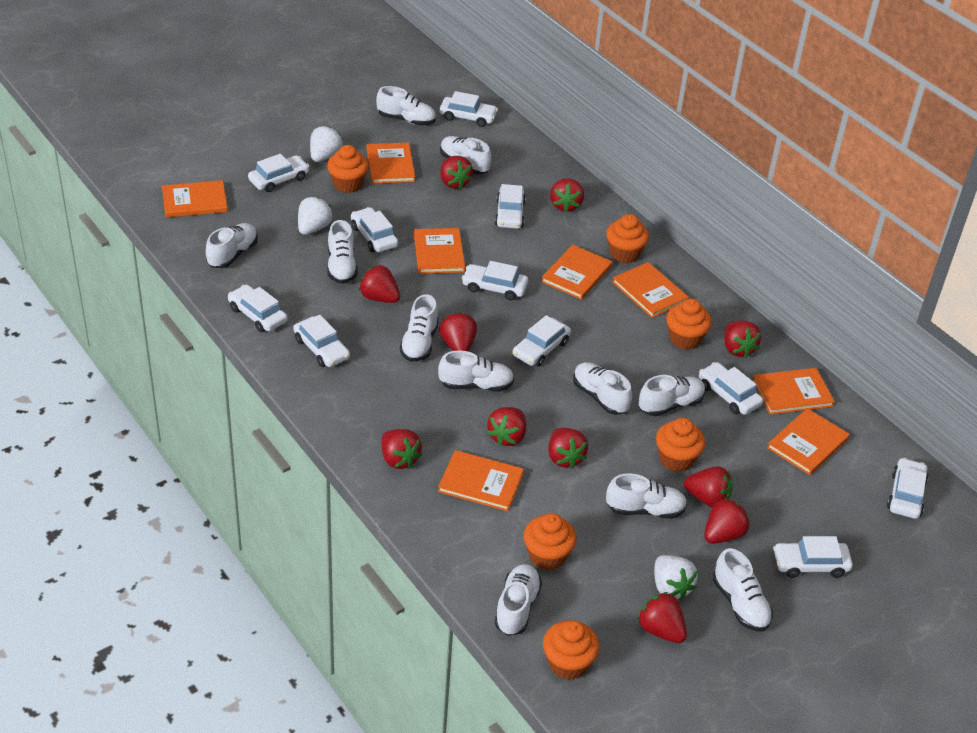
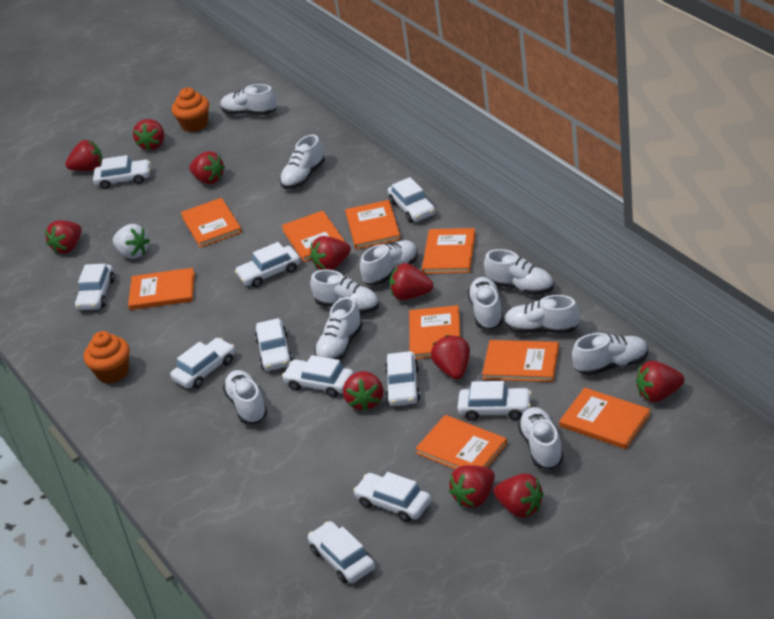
orange book: 8 -> 9
orange cupcake: 6 -> 2
white strawberry: 3 -> 1

